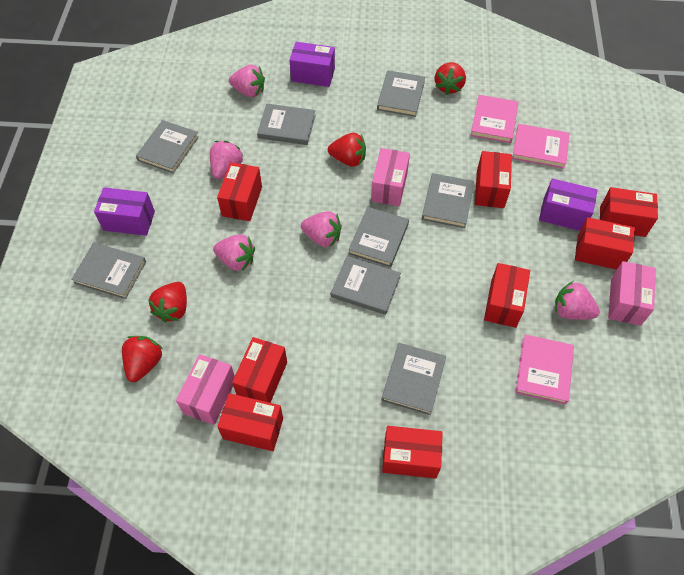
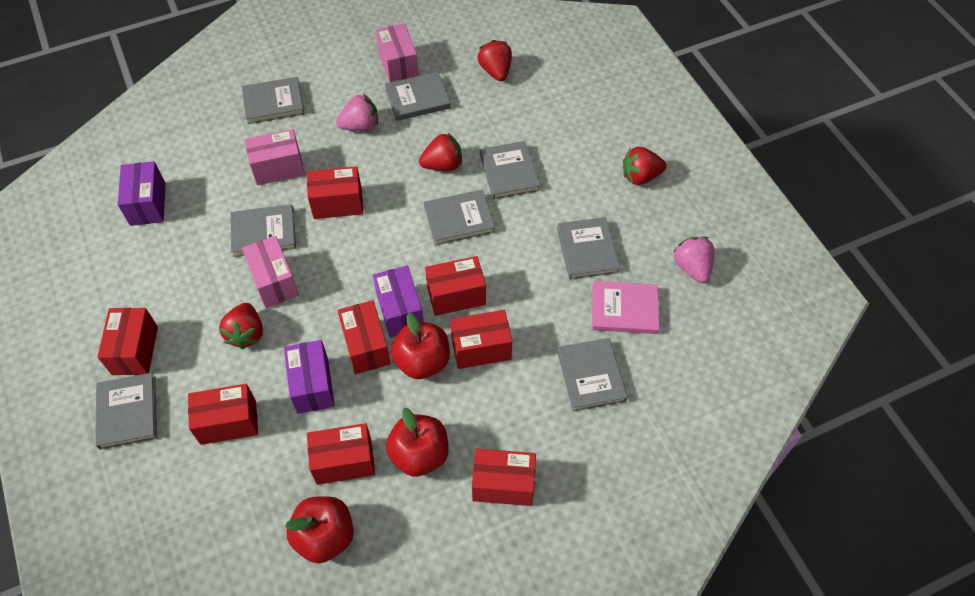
pink book: 3 -> 1
pink strawberry: 5 -> 2
red apple: 0 -> 3

